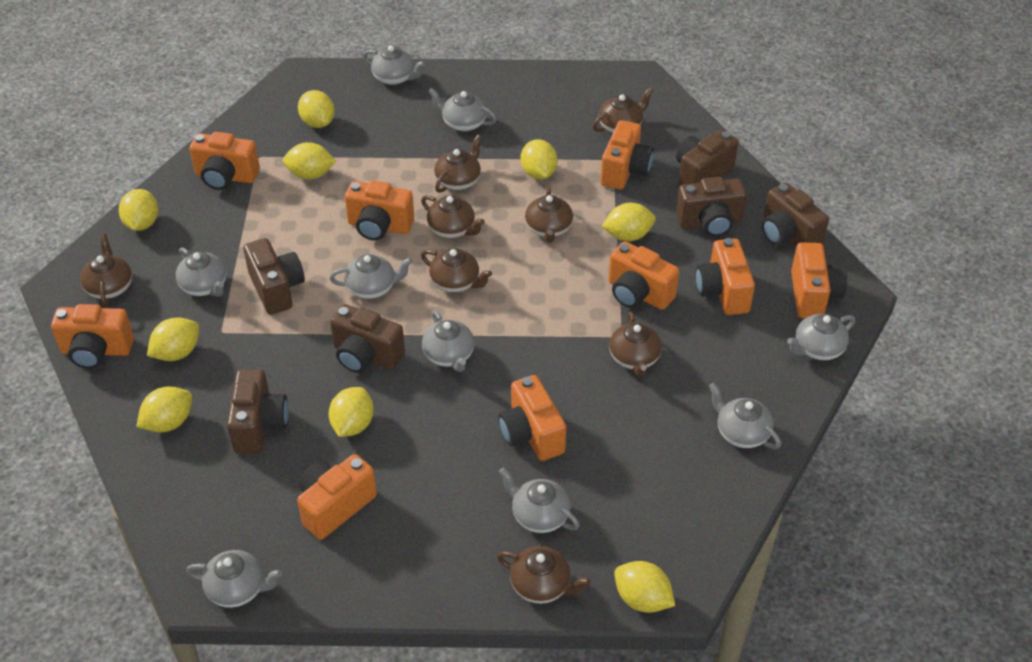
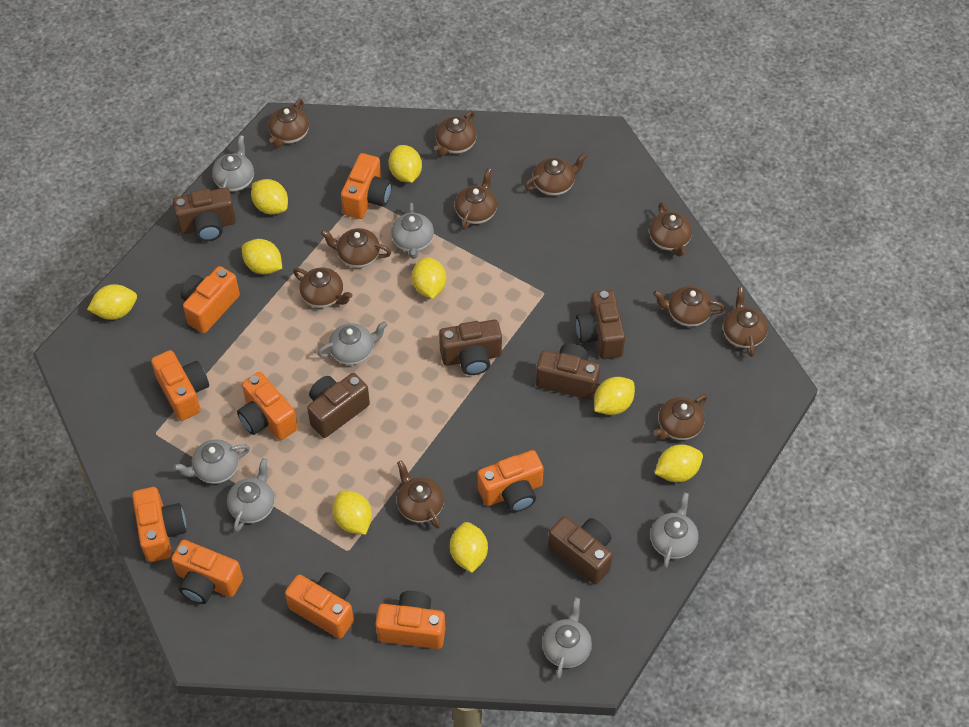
brown teapot: 8 -> 11
grey teapot: 9 -> 7

